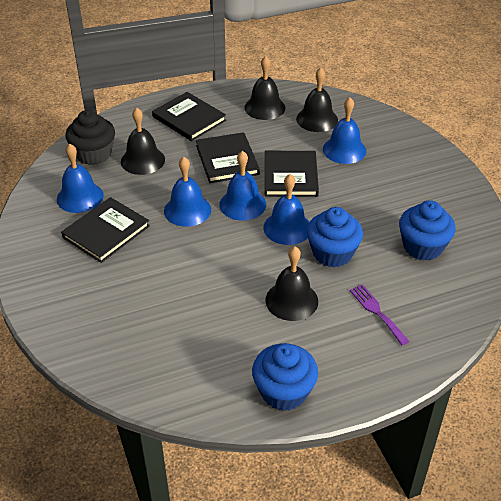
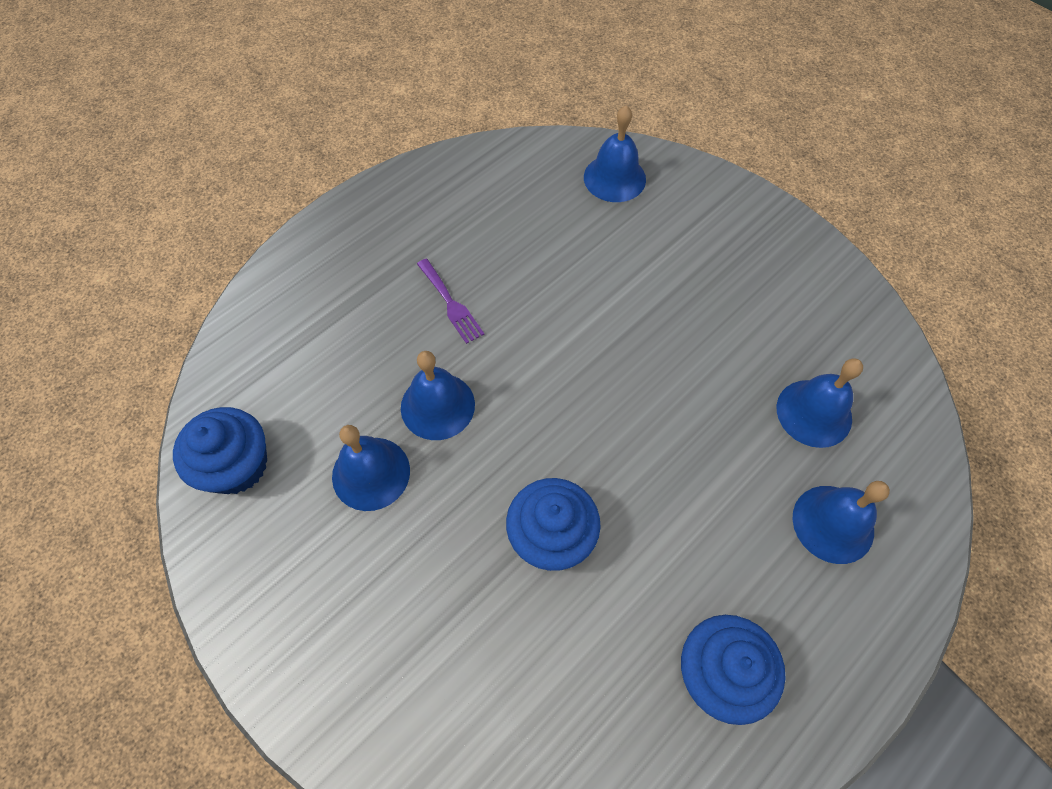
black bell: 4 -> 0
black book: 4 -> 0
black cupcake: 1 -> 0

